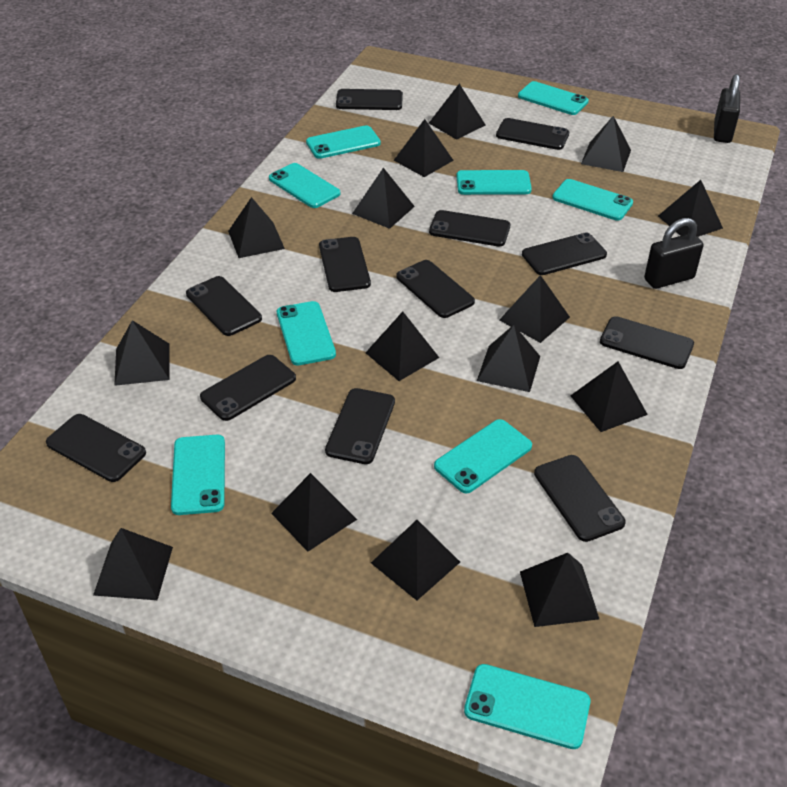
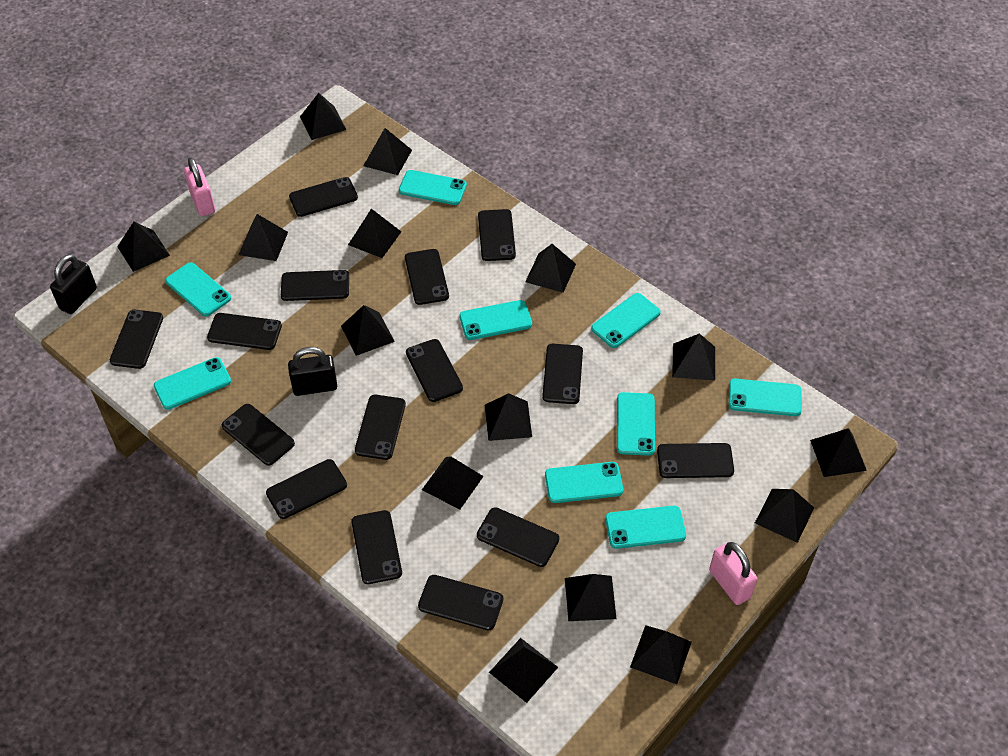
black phone: 12 -> 15
pink padlock: 0 -> 2

